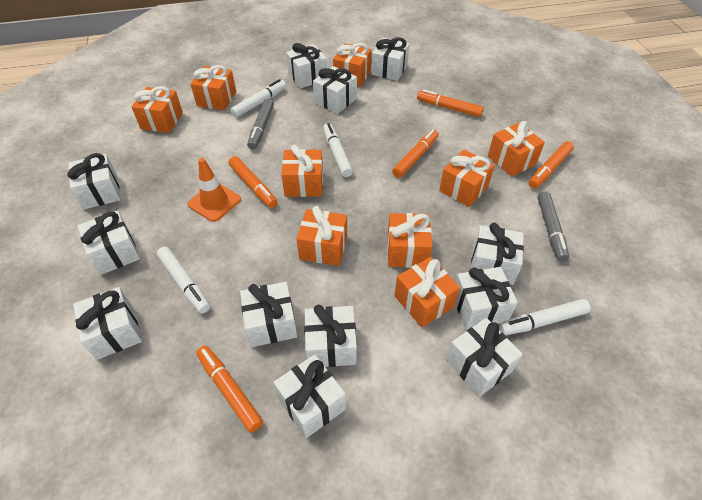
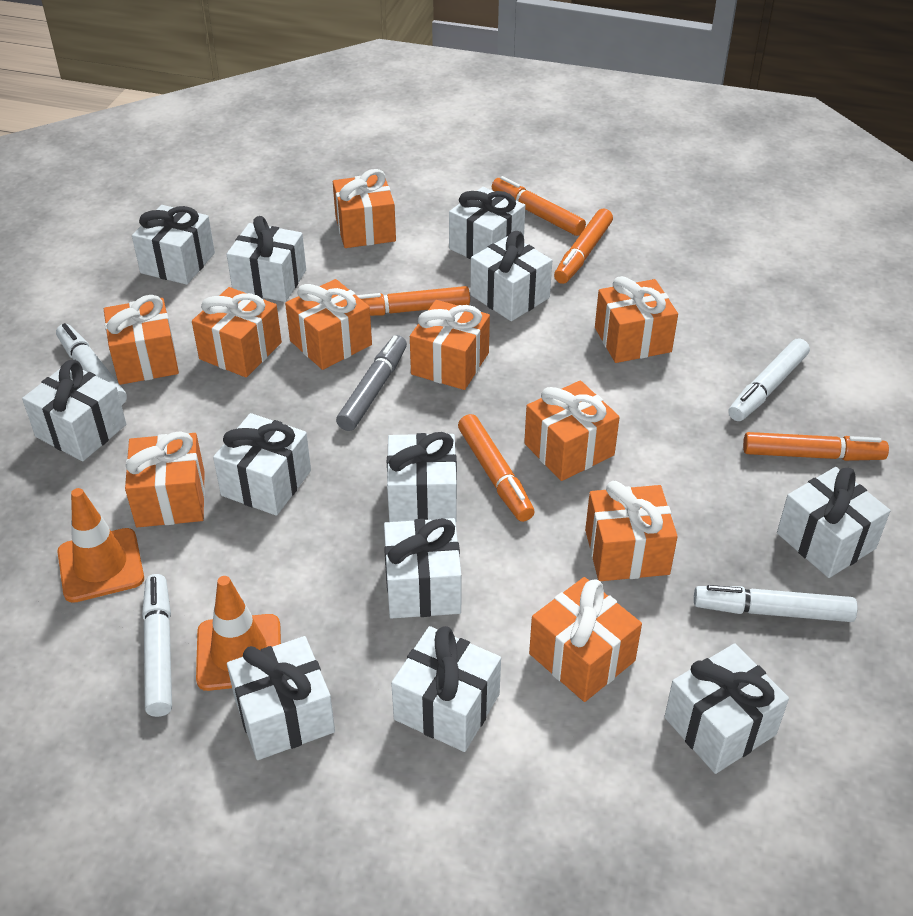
grey marker: 2 -> 1
orange gift: 9 -> 10
orange traffic cone: 1 -> 2

